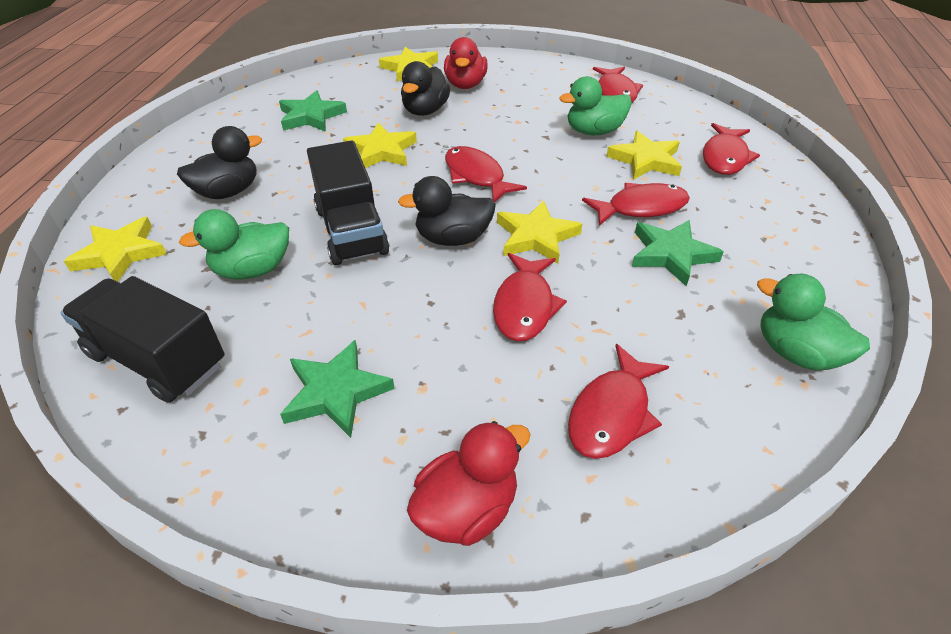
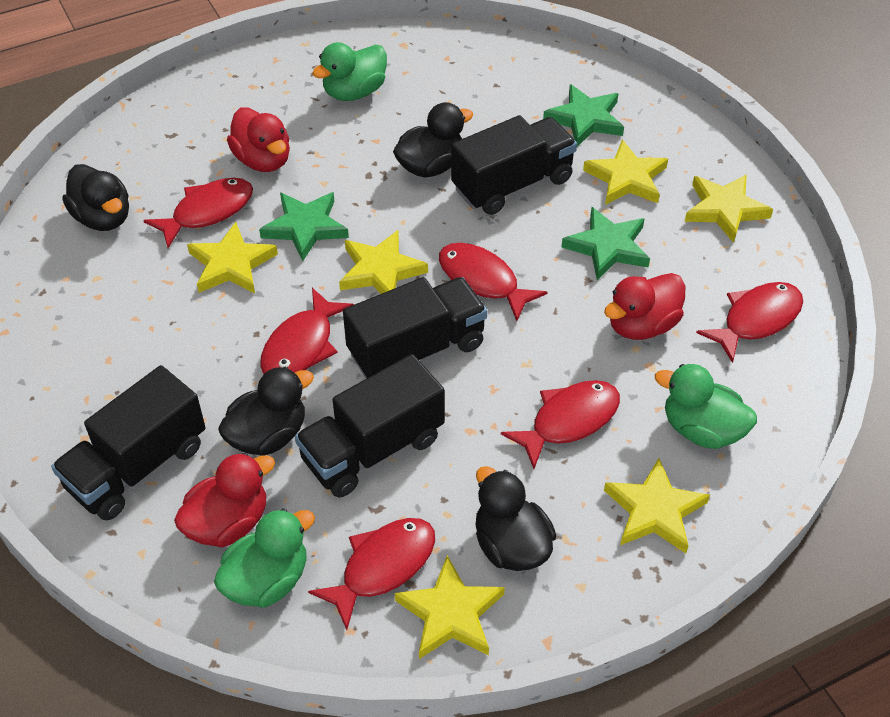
black duck: 3 -> 4
black truck: 2 -> 4
red duck: 2 -> 3
yellow star: 5 -> 6

